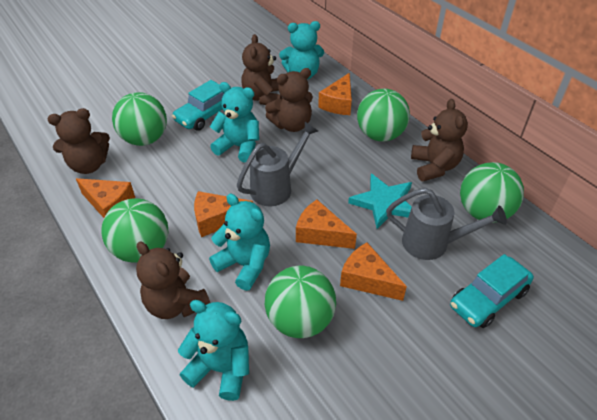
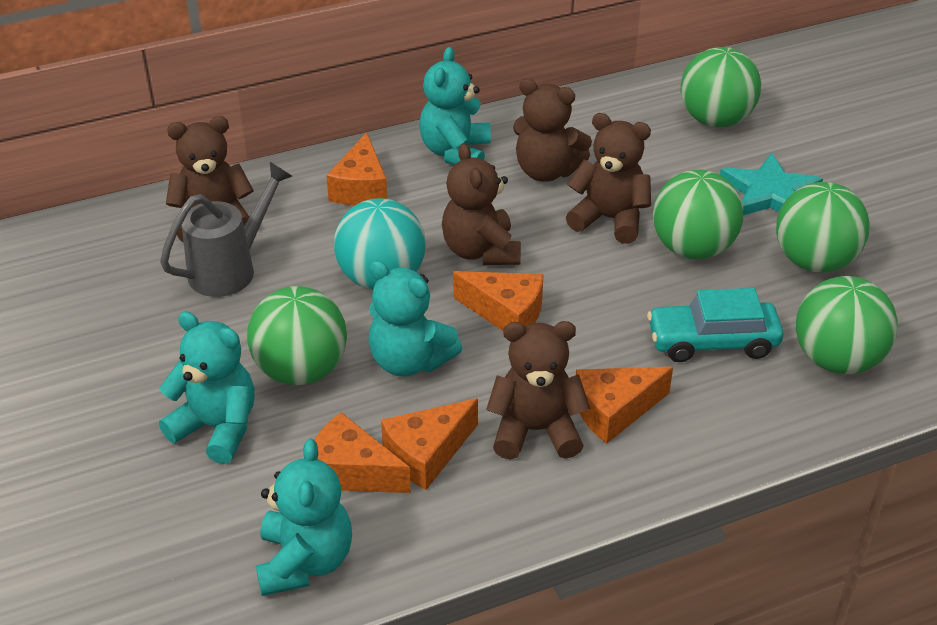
grey watering can: 2 -> 1
turquoise ball: 0 -> 1
turquoise car: 2 -> 1

